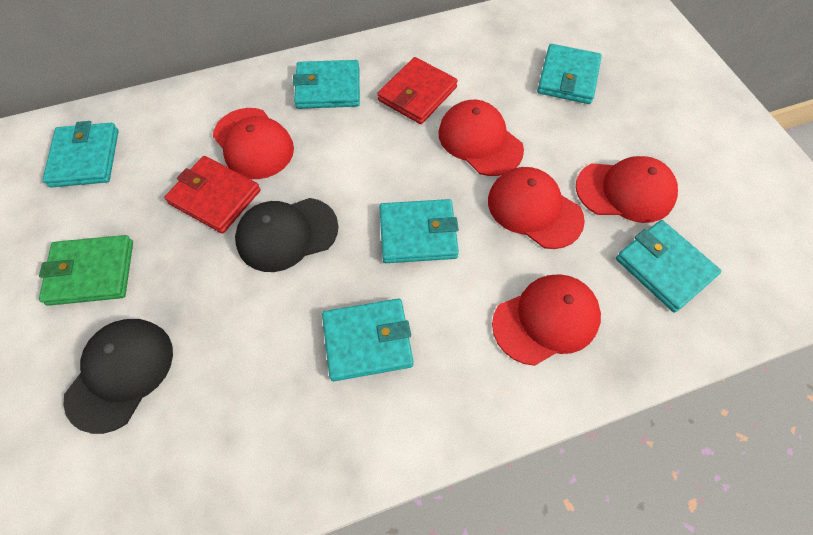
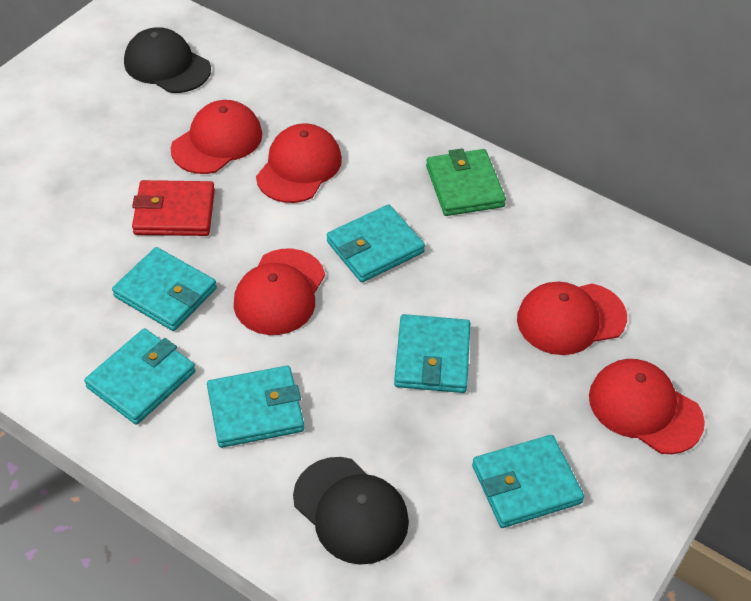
red wallet: 2 -> 1

